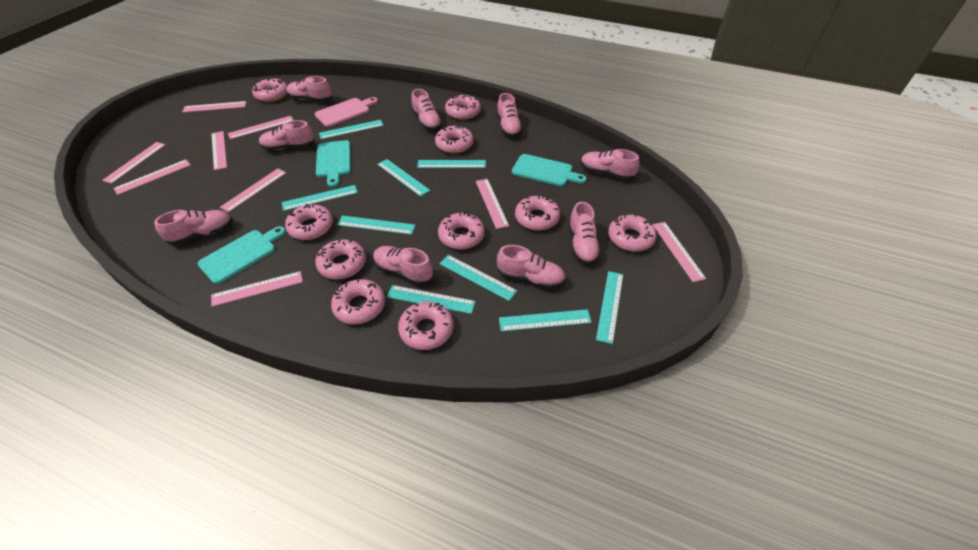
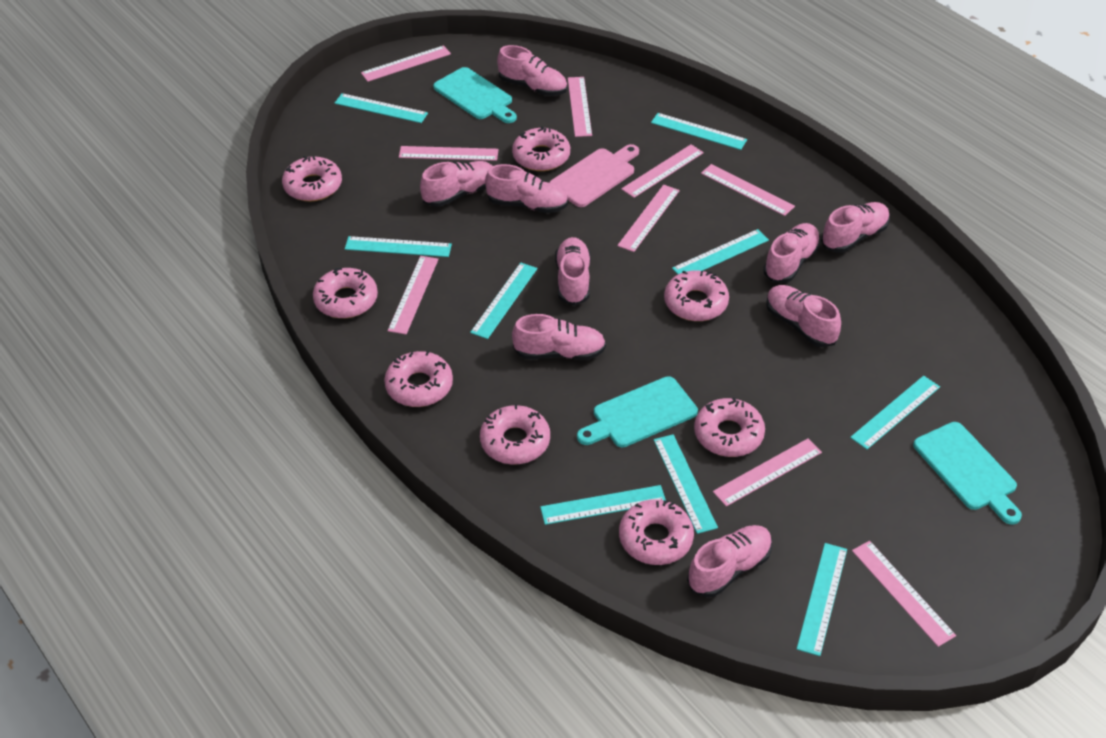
pink donut: 10 -> 8

